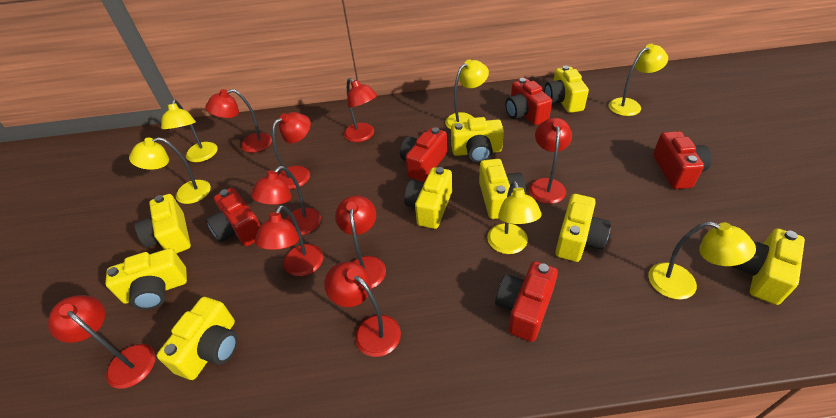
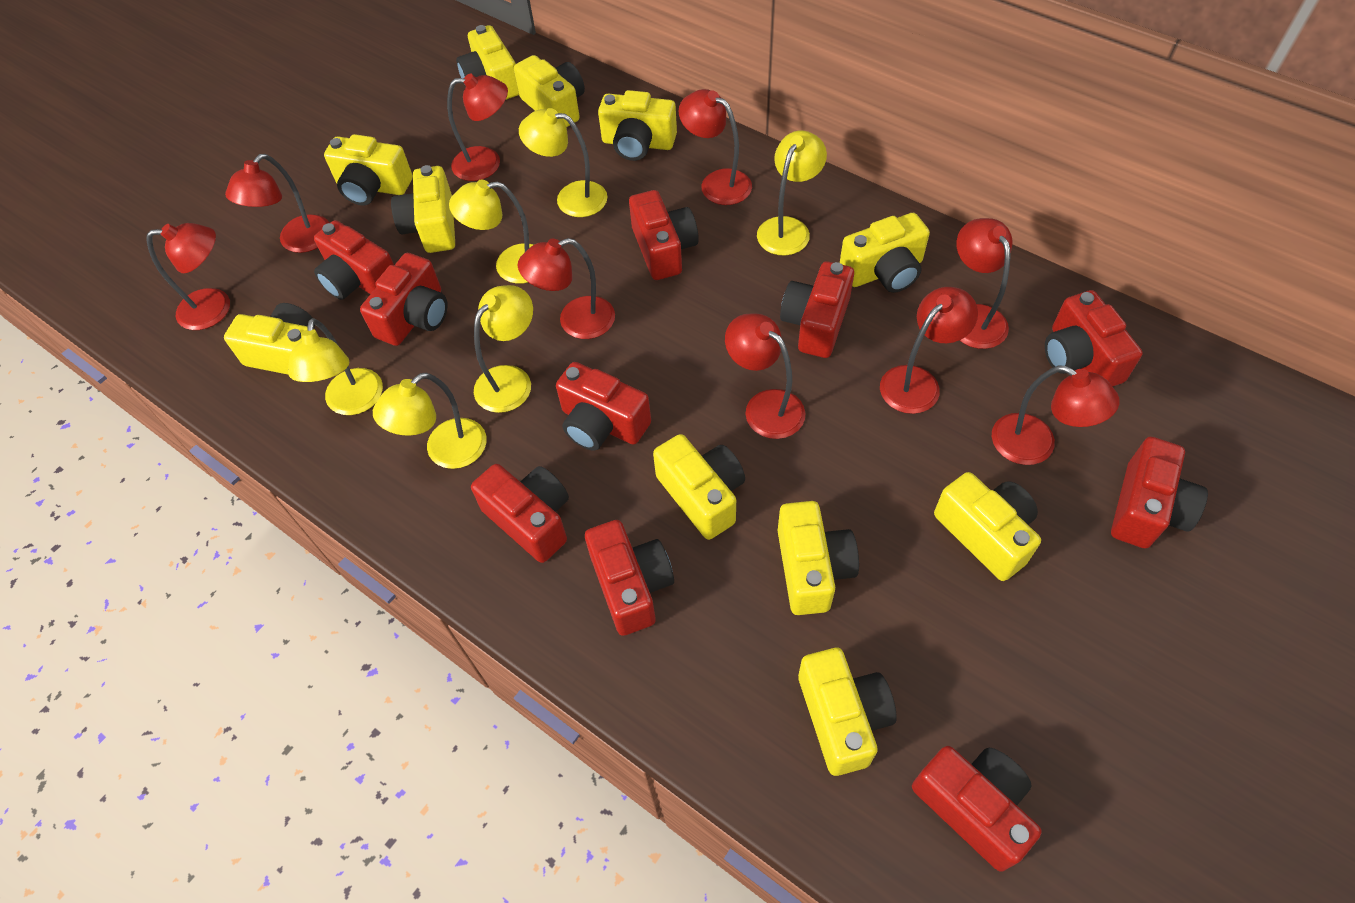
red camera: 5 -> 10
yellow camera: 9 -> 11

